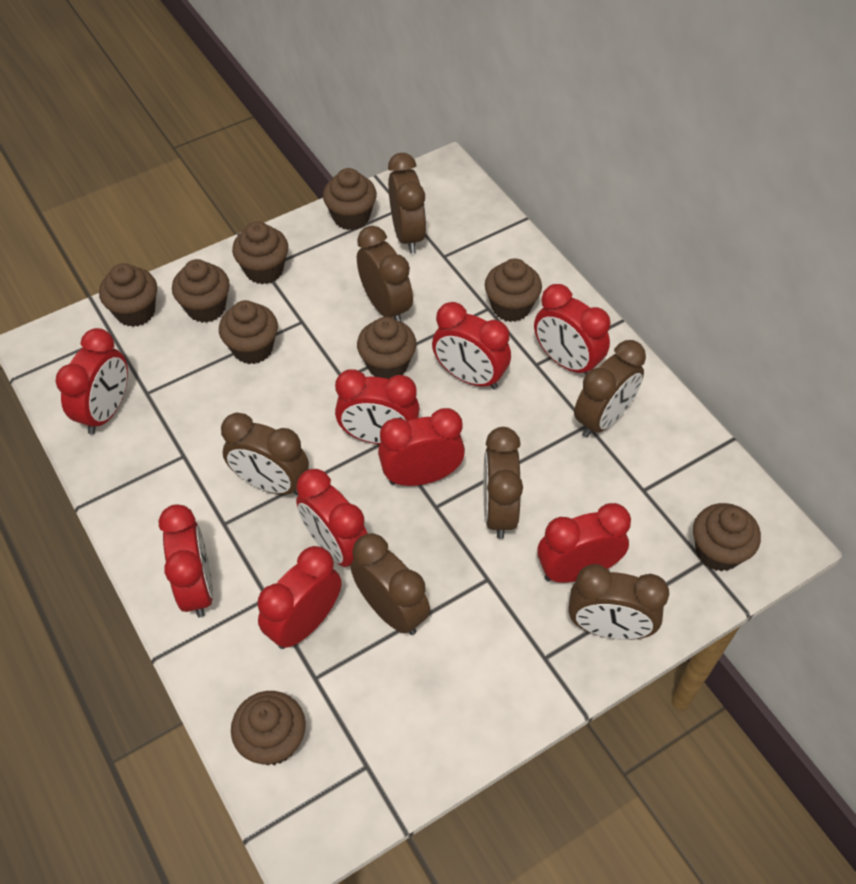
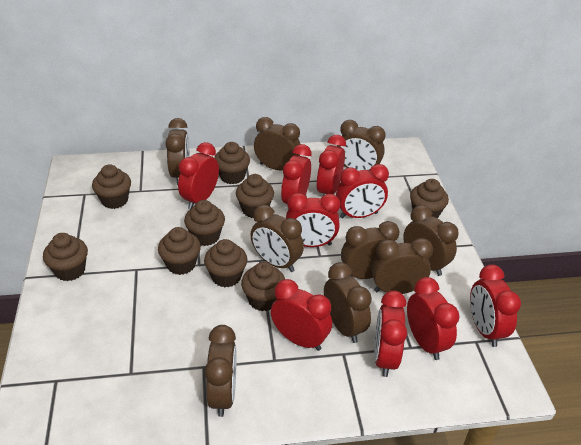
brown clock: 7 -> 9

